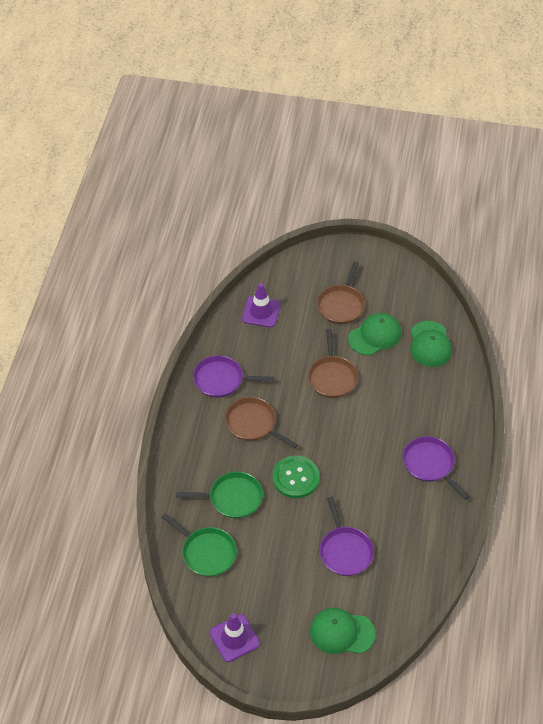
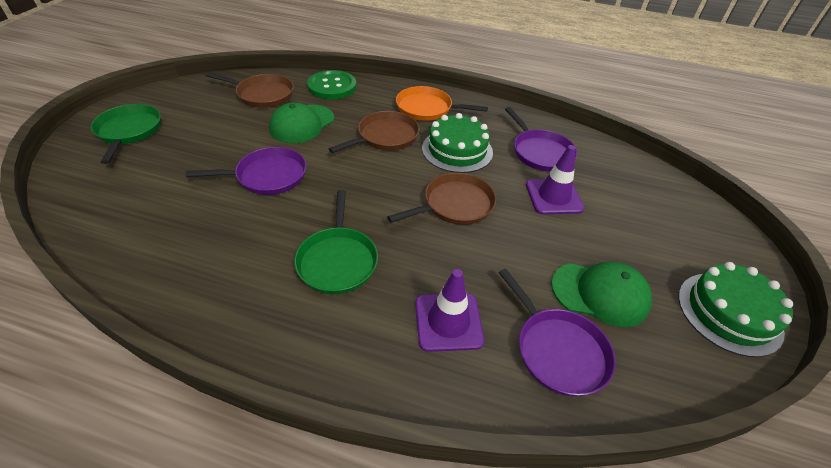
green cake: 0 -> 2
green cap: 3 -> 2
orange pan: 0 -> 1

